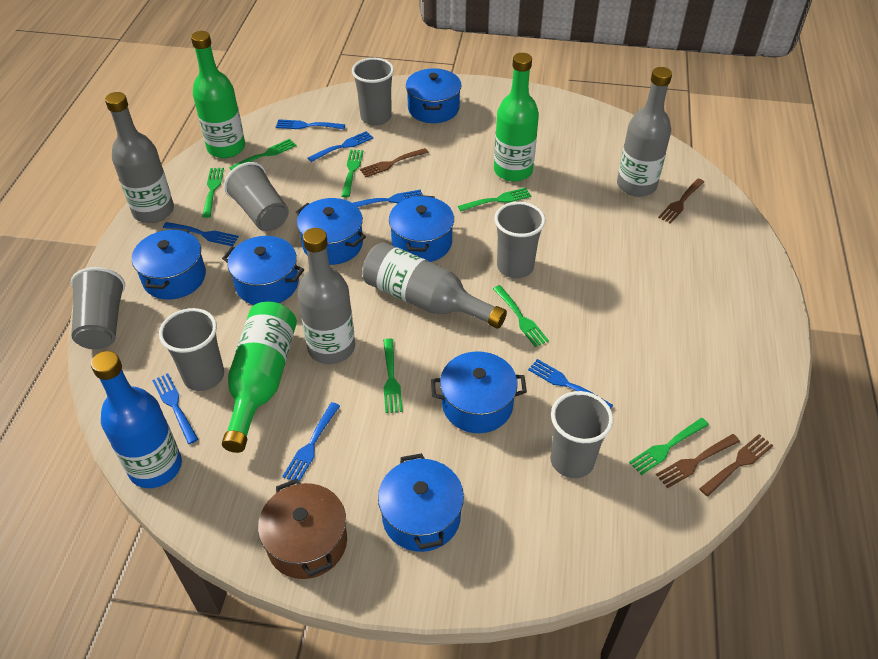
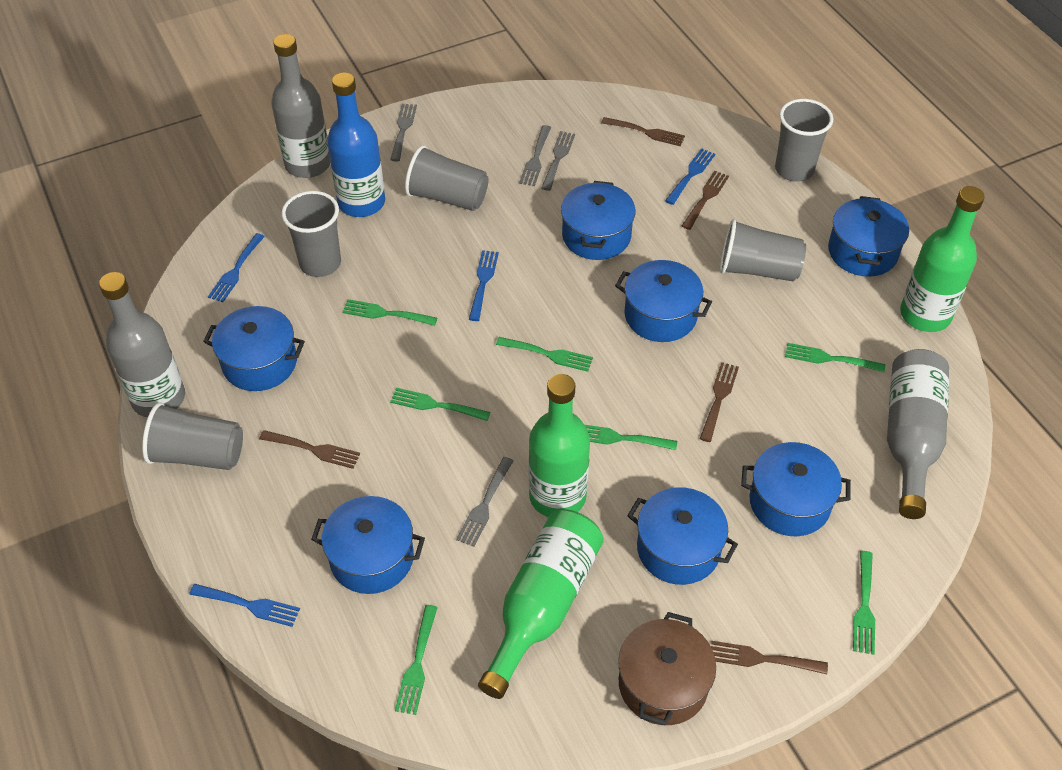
blue fork: 7 -> 4
brown fork: 4 -> 5
grey bottle: 4 -> 3
grey cup: 6 -> 5
grey fork: 0 -> 4

